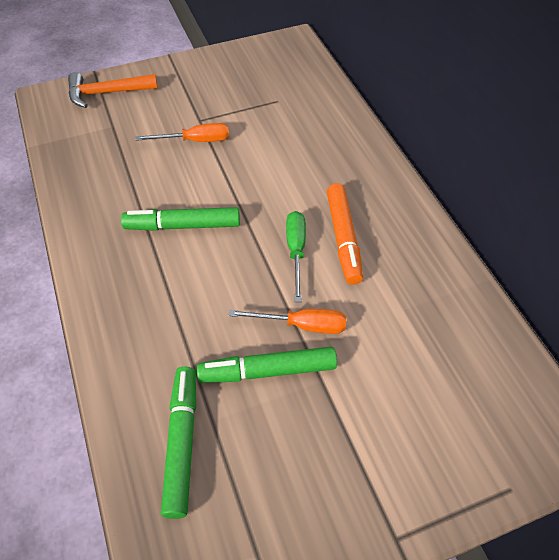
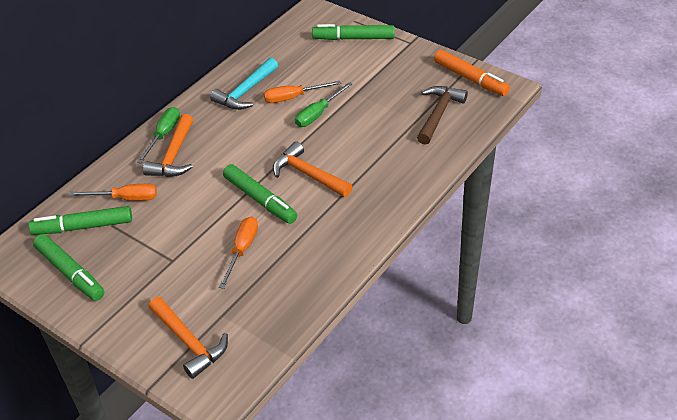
brown hammer: 0 -> 1
green marker: 3 -> 4
green screwdriver: 1 -> 2
orange hammer: 1 -> 3
orange screwdriver: 2 -> 3
turquoise hammer: 0 -> 1

